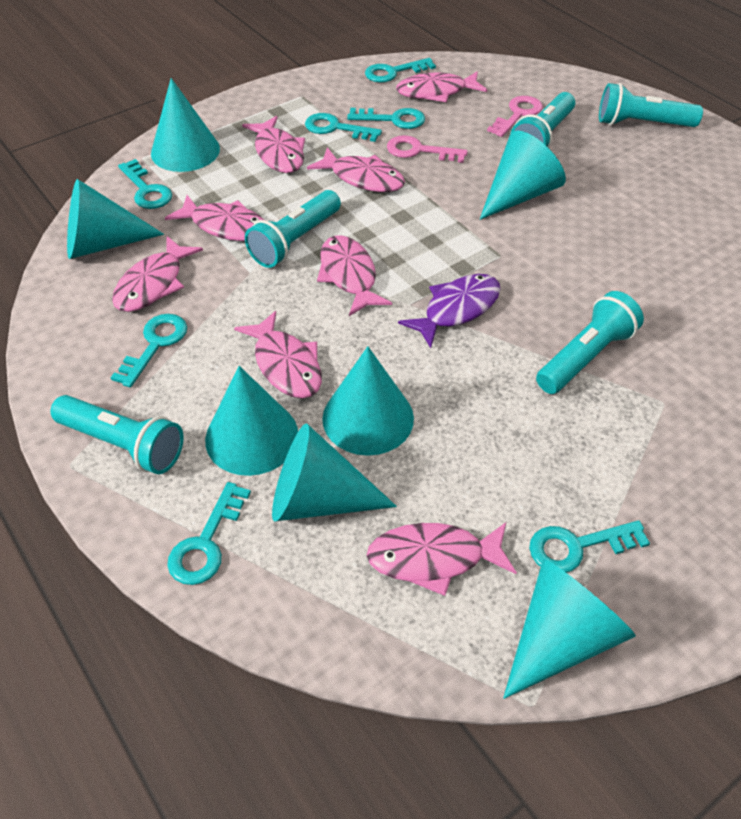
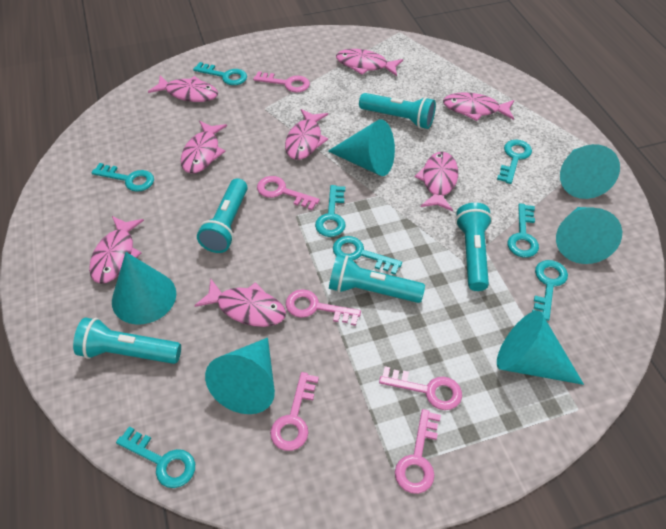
pink key: 2 -> 6
purple fish: 1 -> 0
turquoise cone: 7 -> 6
turquoise key: 7 -> 8

